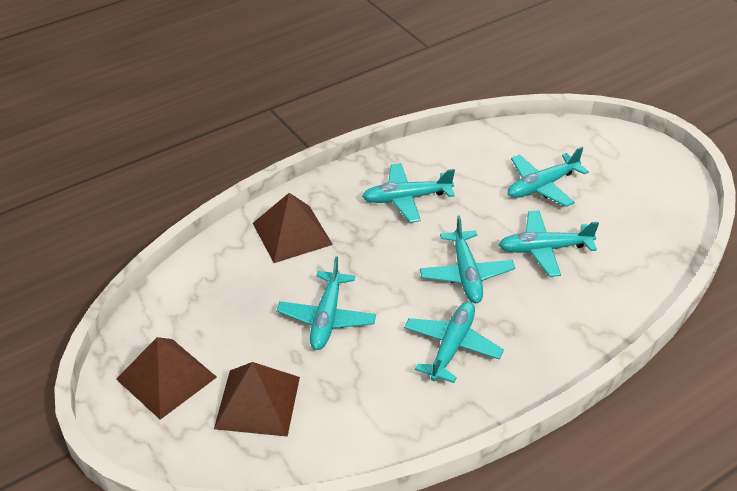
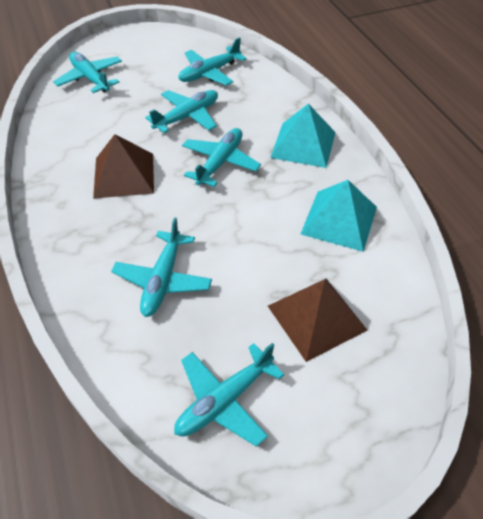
brown pyramid: 3 -> 2
turquoise pyramid: 0 -> 2

